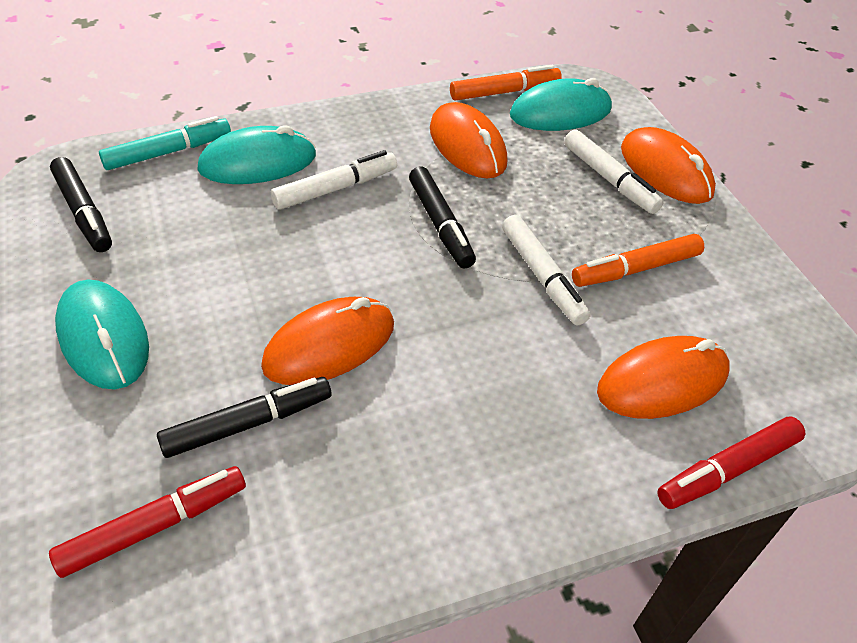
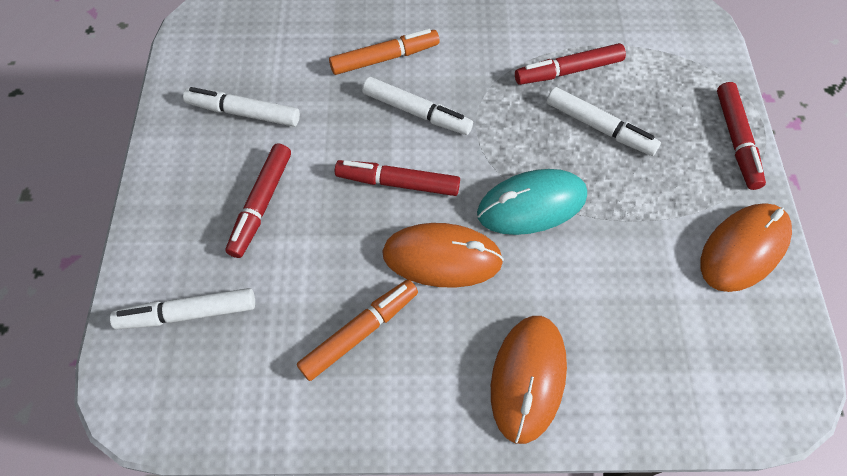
black marker: 3 -> 0
orange mouse: 4 -> 3
red marker: 2 -> 4
turquoise marker: 1 -> 0
turquoise mouse: 3 -> 1
white marker: 3 -> 4

